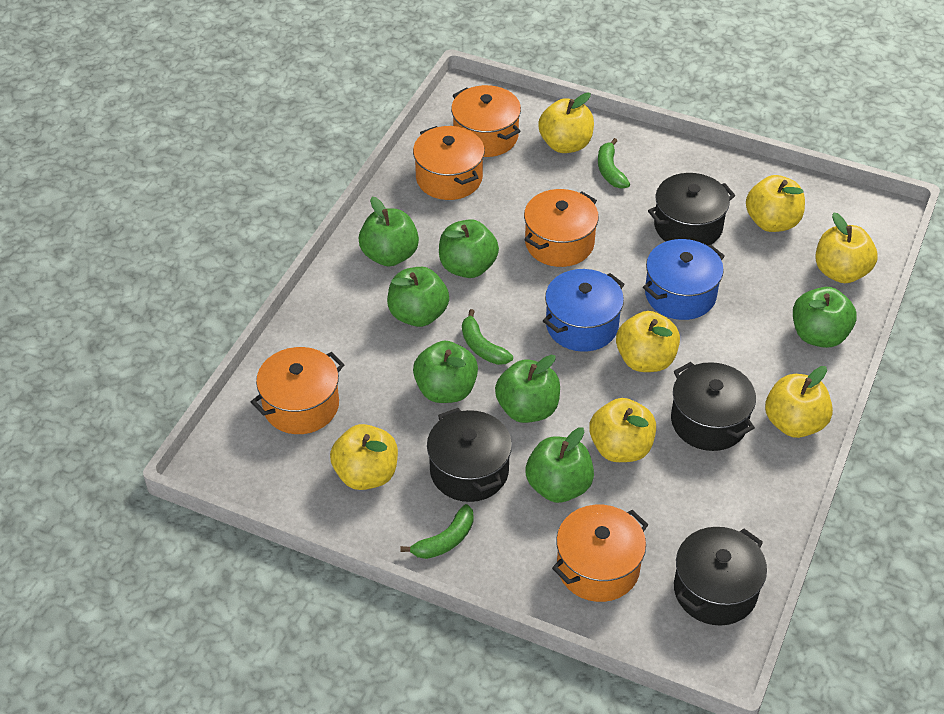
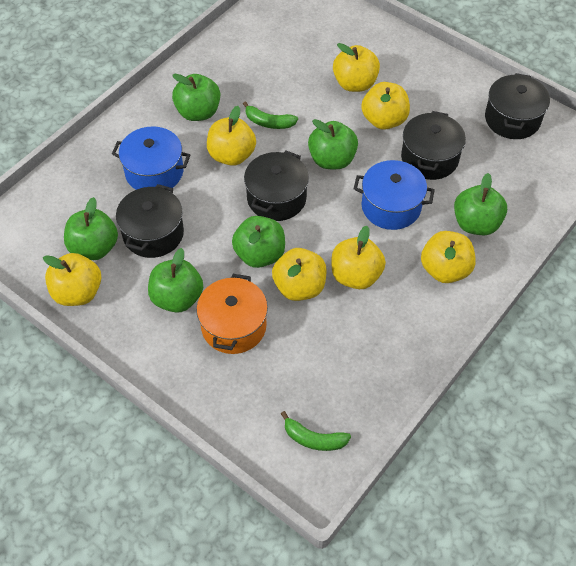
green apple: 7 -> 6
green banana: 3 -> 2
orange pot: 5 -> 1

